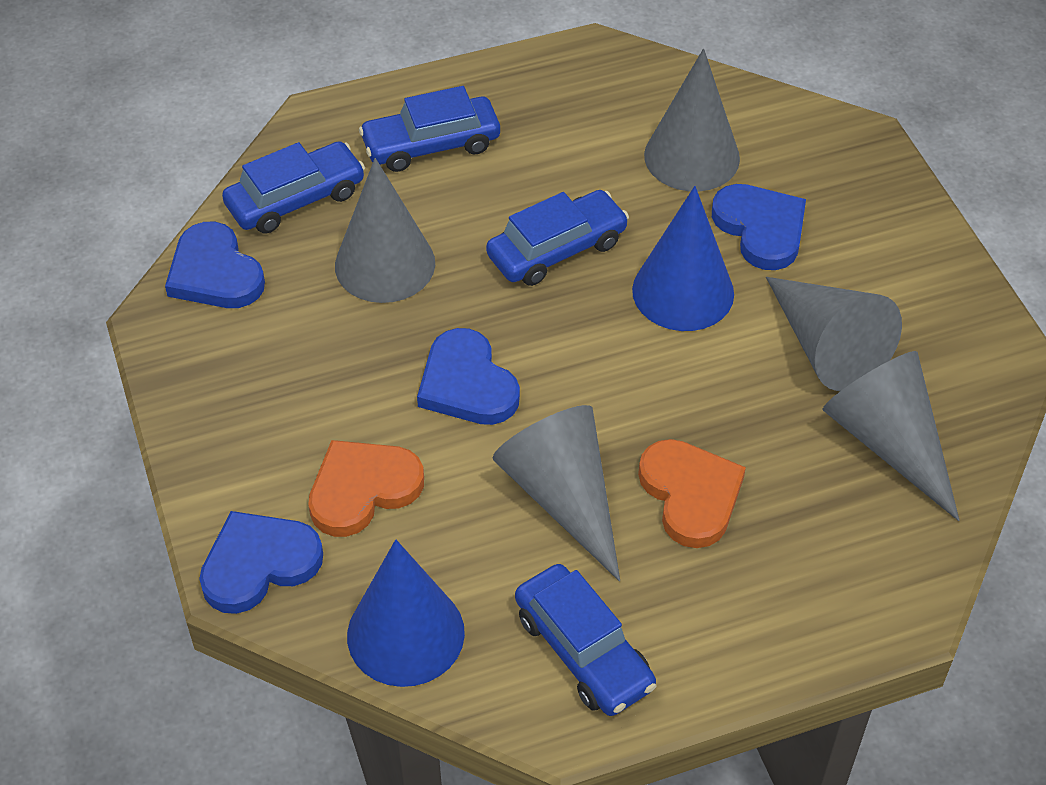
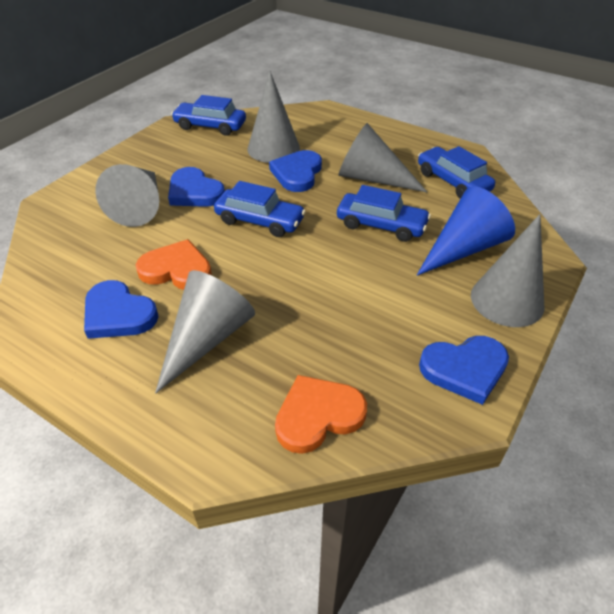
blue cone: 2 -> 1

